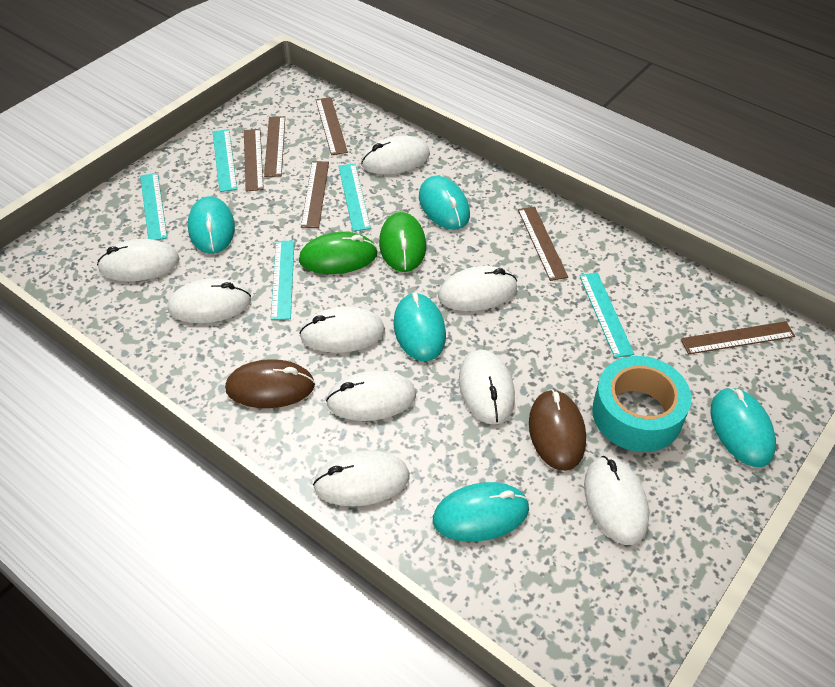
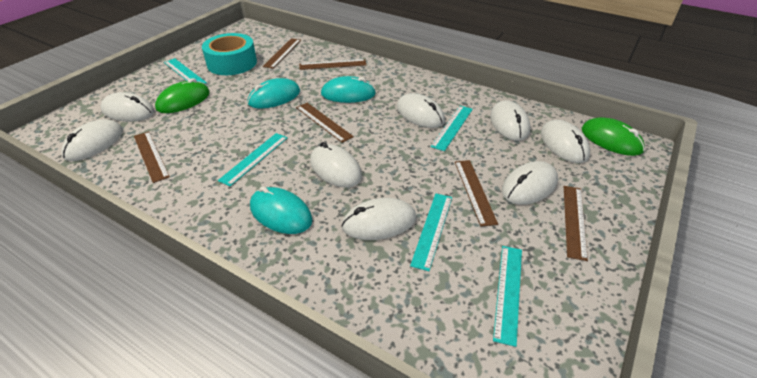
brown mouse: 2 -> 0
turquoise mouse: 5 -> 3
white mouse: 9 -> 8

